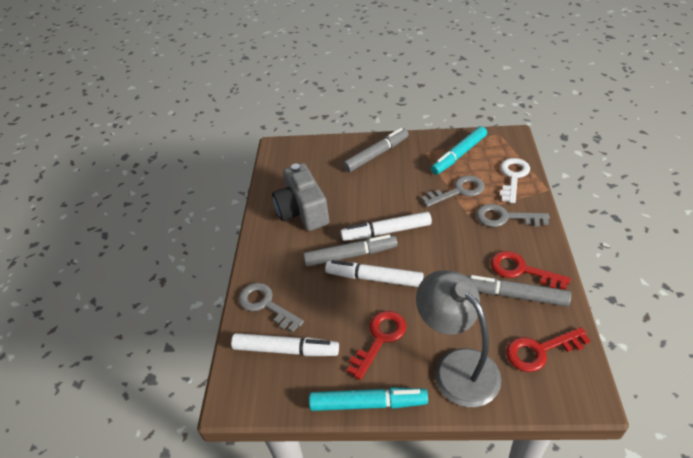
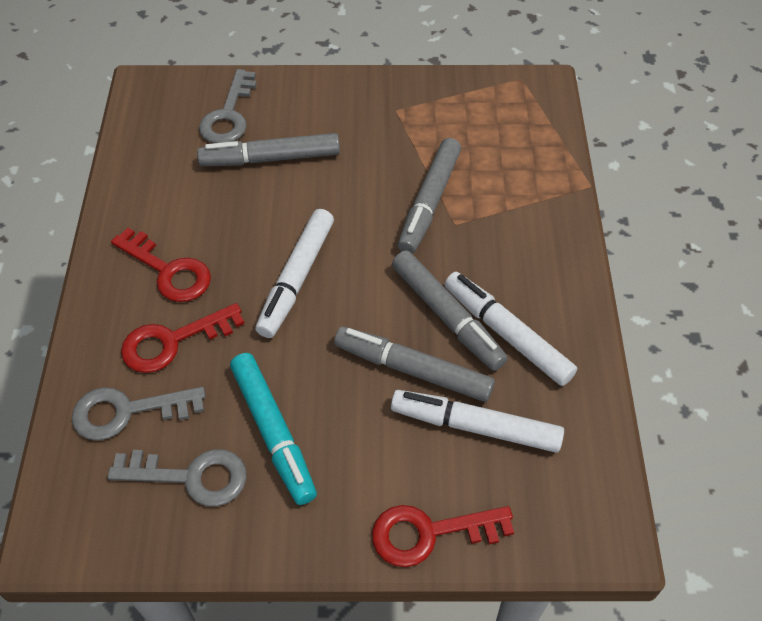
grey camera: 1 -> 0
grey lamp: 1 -> 0
grey marker: 3 -> 4
turquoise marker: 2 -> 1
white key: 1 -> 0

